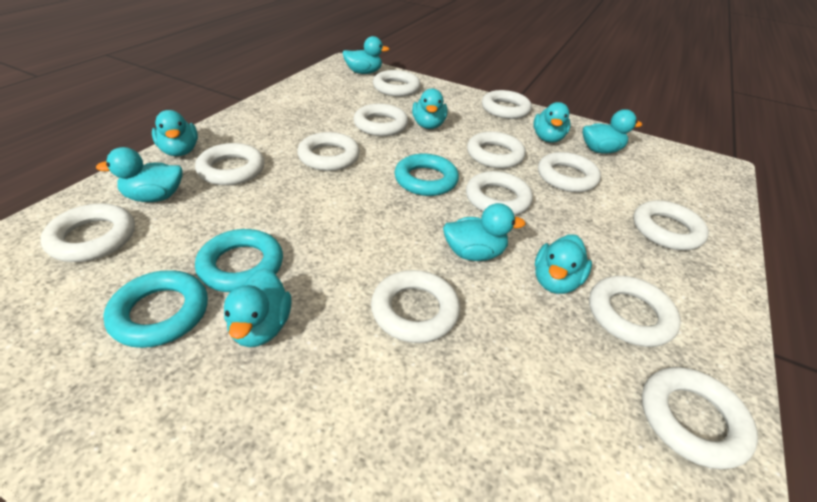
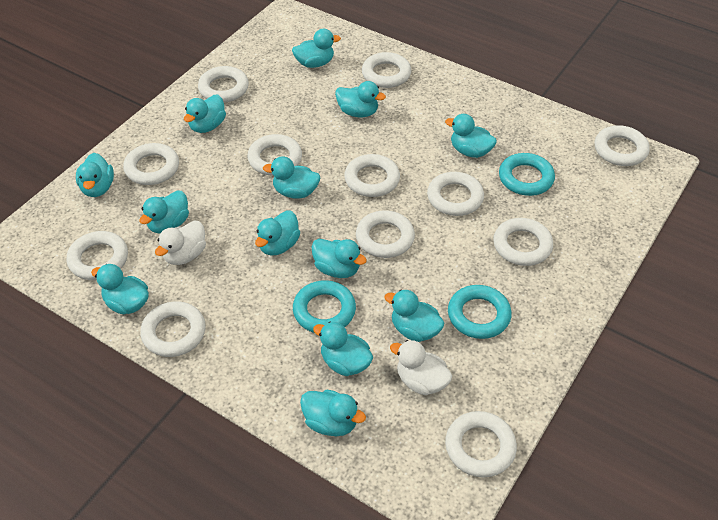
turquoise duck: 9 -> 13
white duck: 0 -> 2
white ring: 13 -> 12

